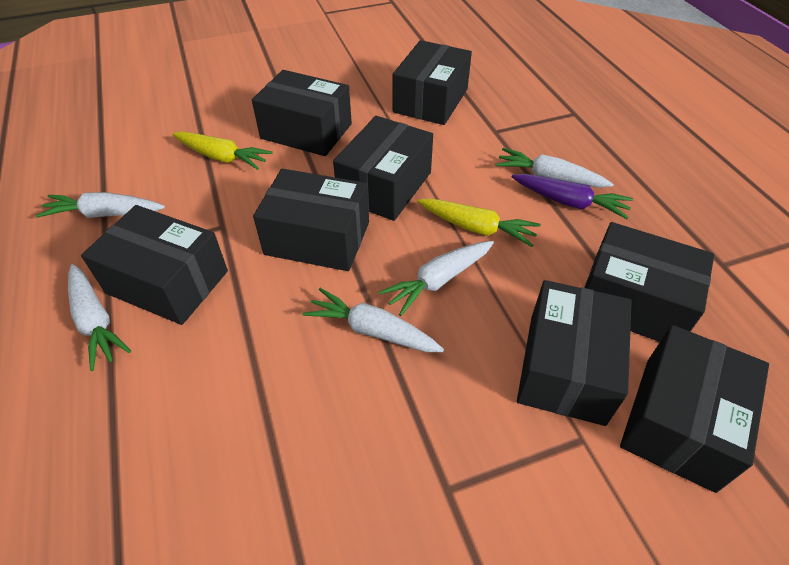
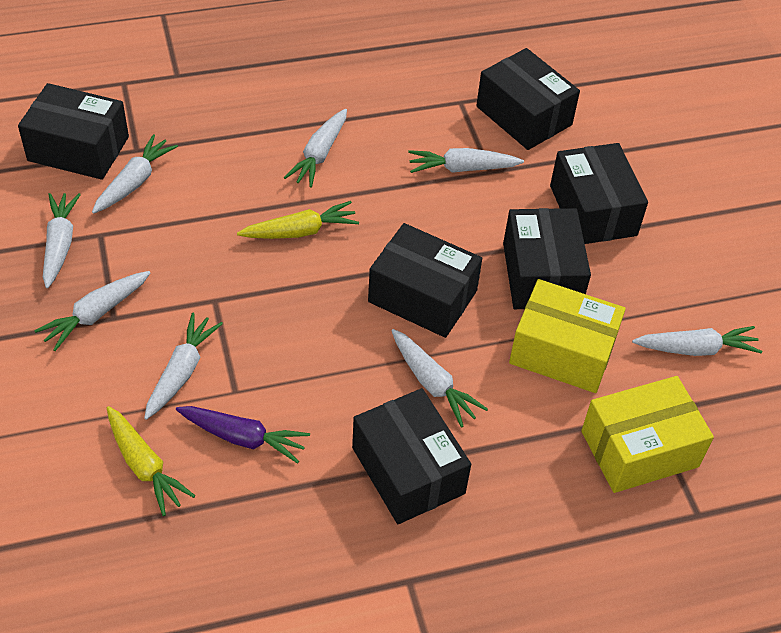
black box: 8 -> 6
white carrot: 5 -> 8
yellow box: 0 -> 2

